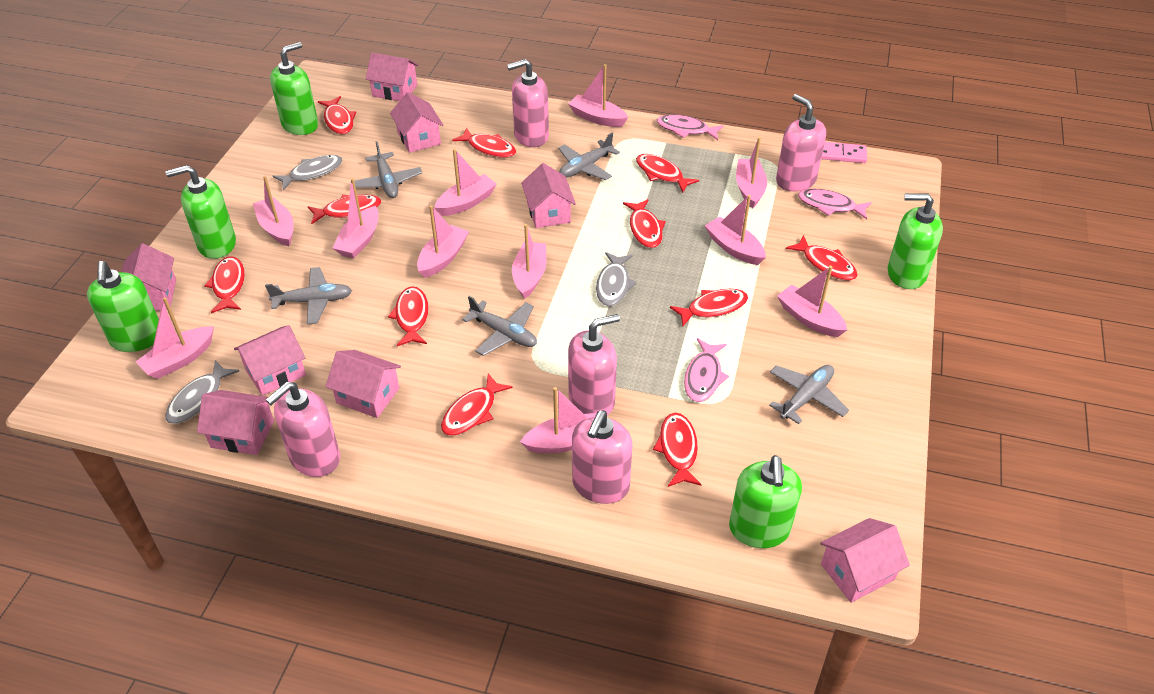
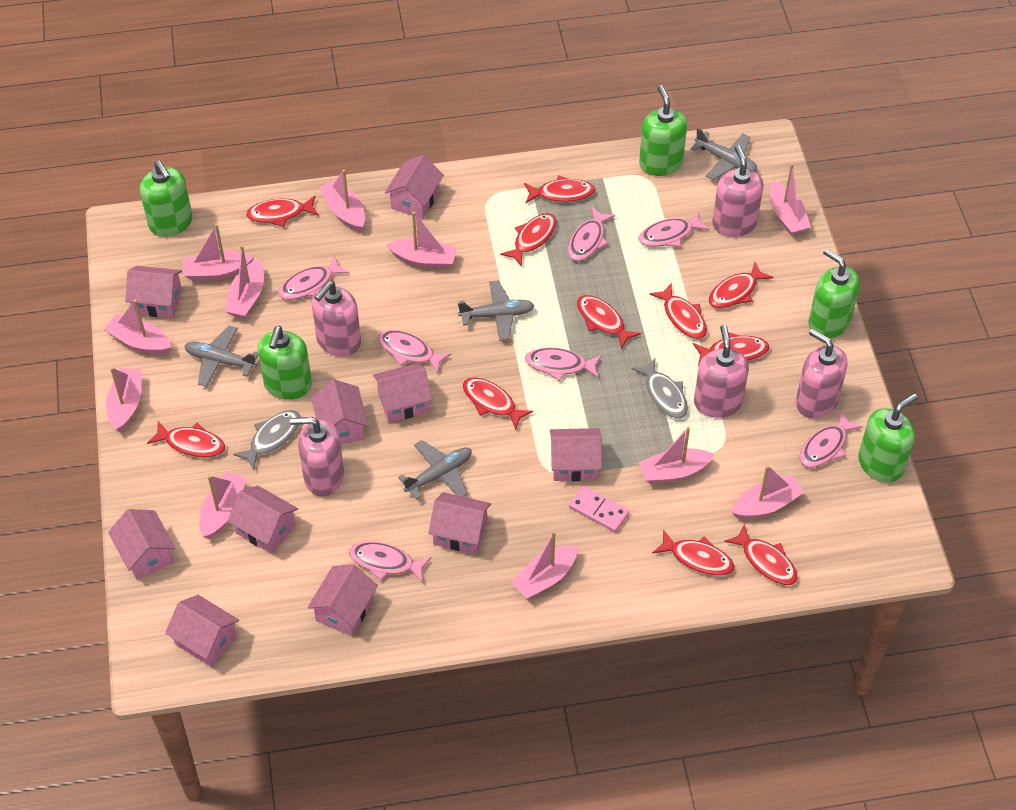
grey fish: 3 -> 2
grey plane: 5 -> 4
pink fish: 3 -> 7
pink house: 8 -> 10

